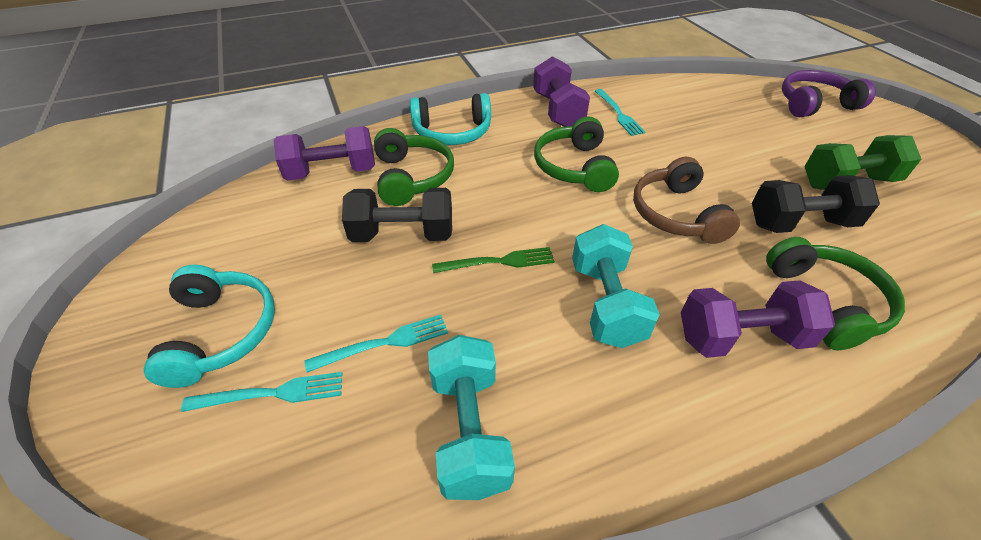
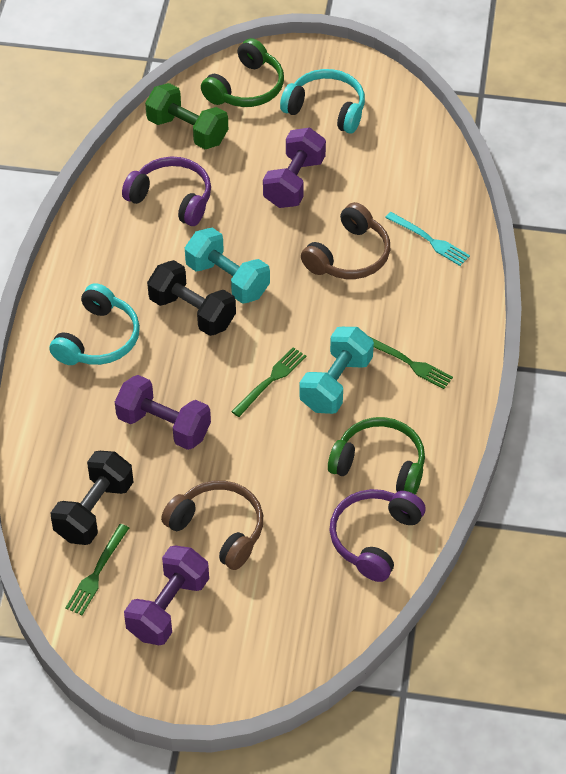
brown headphones: 1 -> 2
green fork: 1 -> 3
green headphones: 3 -> 2
purple headphones: 1 -> 2
turquoise fork: 3 -> 1

